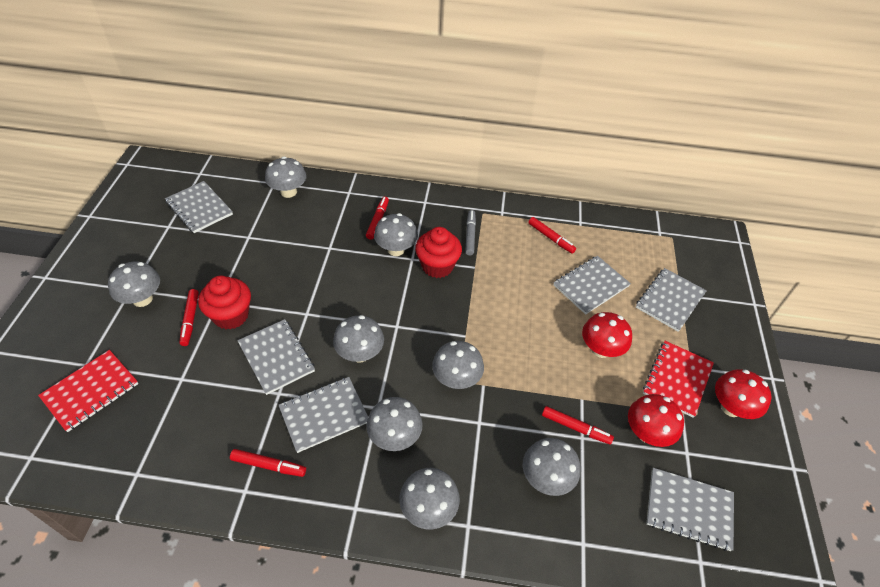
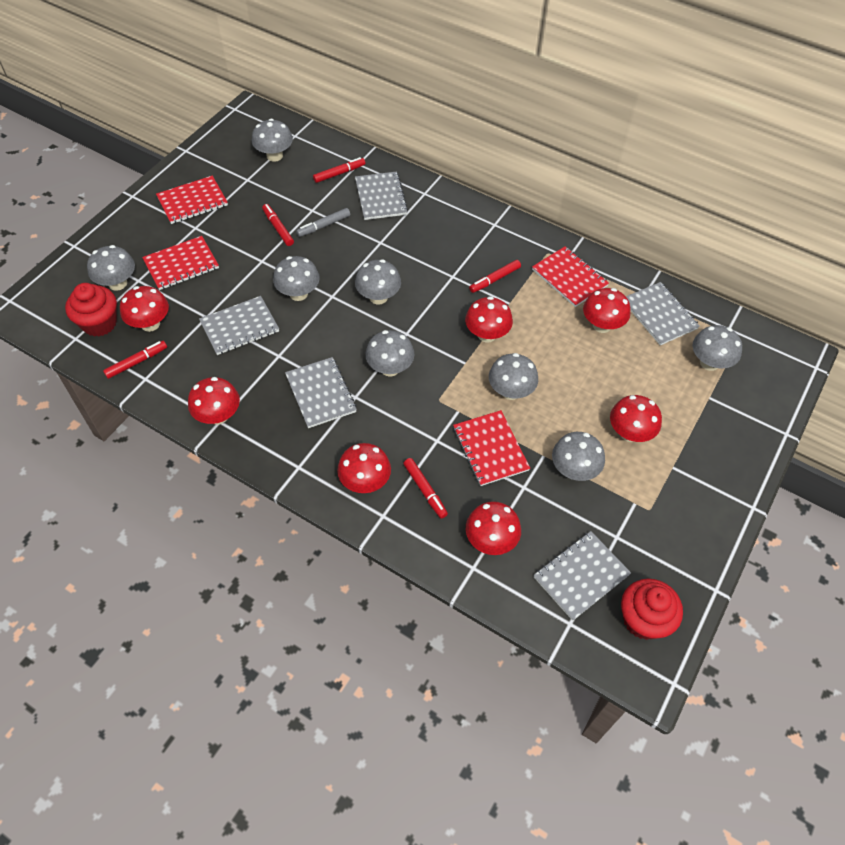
grey notebook: 6 -> 5
red mushroom: 3 -> 7
red notebook: 2 -> 4

